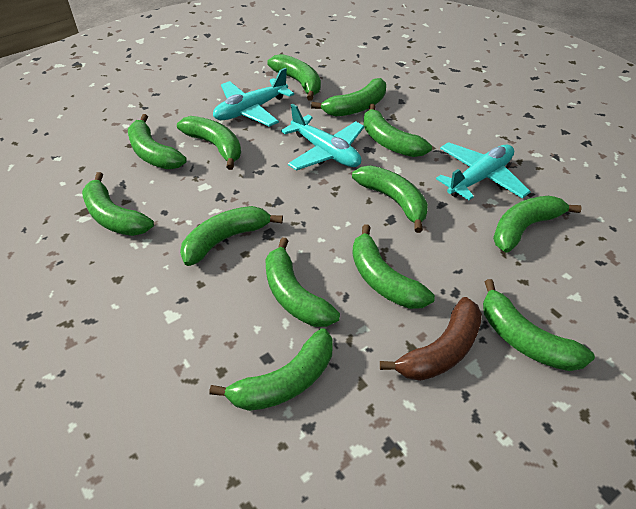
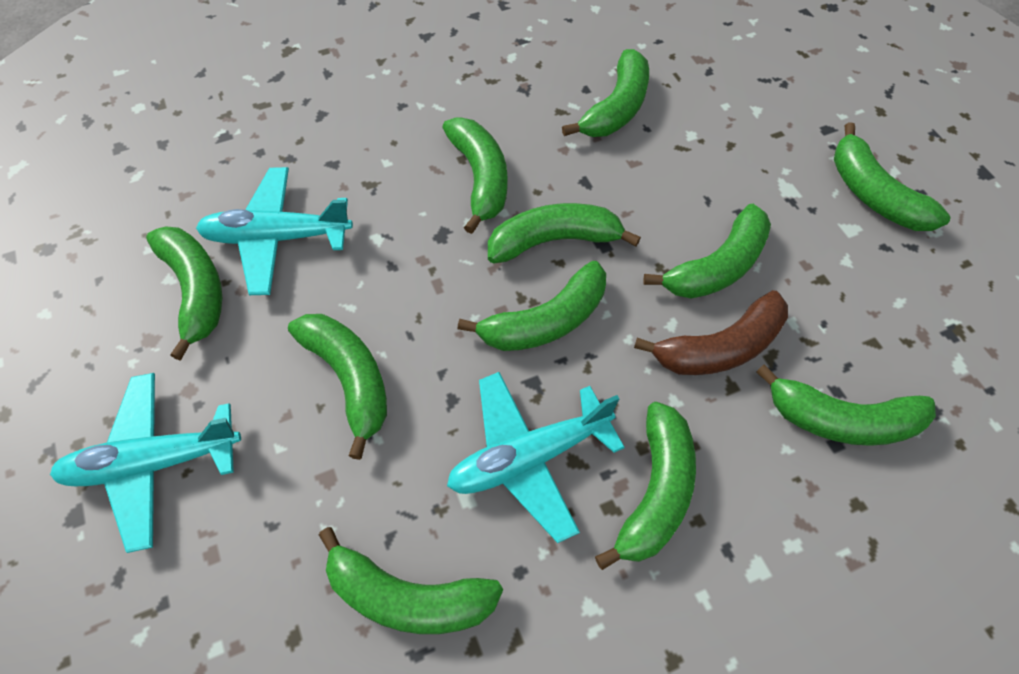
green banana: 13 -> 11

